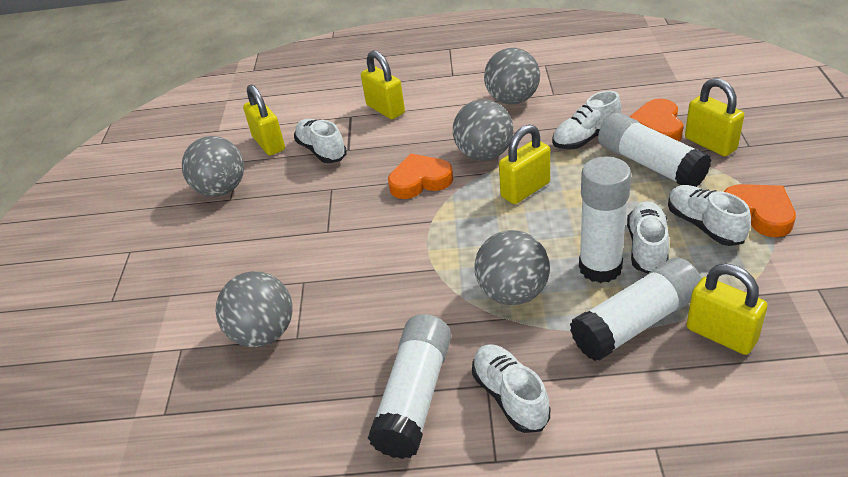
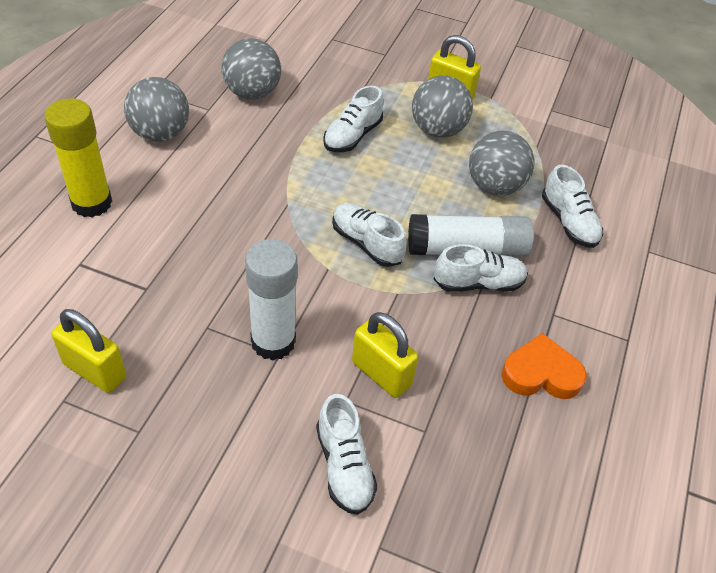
grey ball: 5 -> 4
orange heart: 3 -> 1
white glue stick: 4 -> 2
yellow glue stick: 0 -> 1
yellow padlock: 5 -> 3

